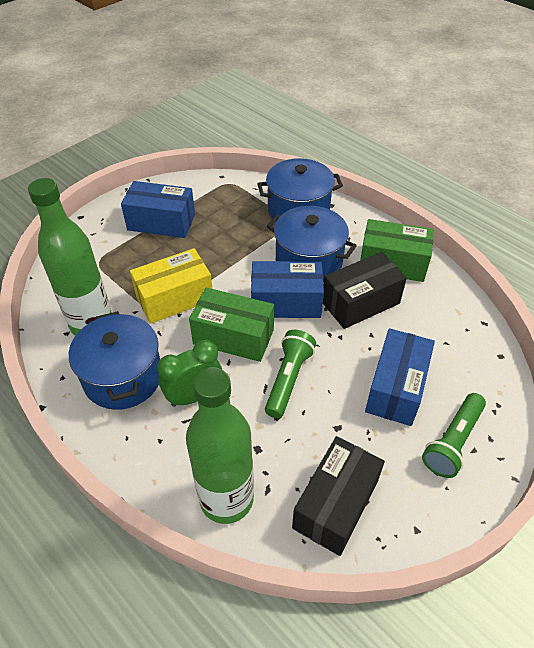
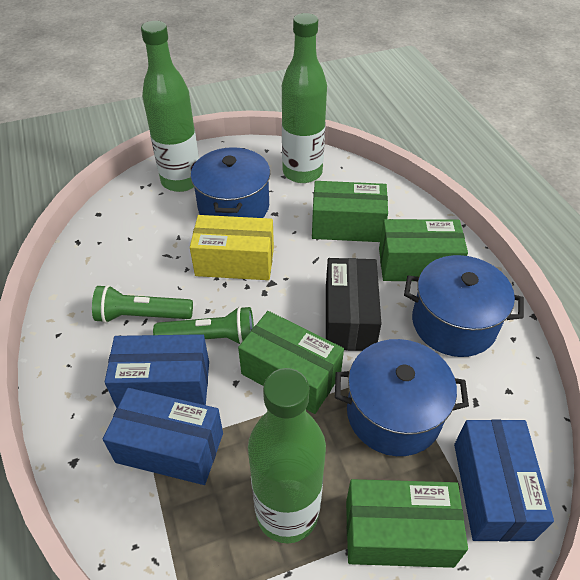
black box: 2 -> 1
green bottle: 2 -> 3
green box: 2 -> 4
green clock: 1 -> 0

